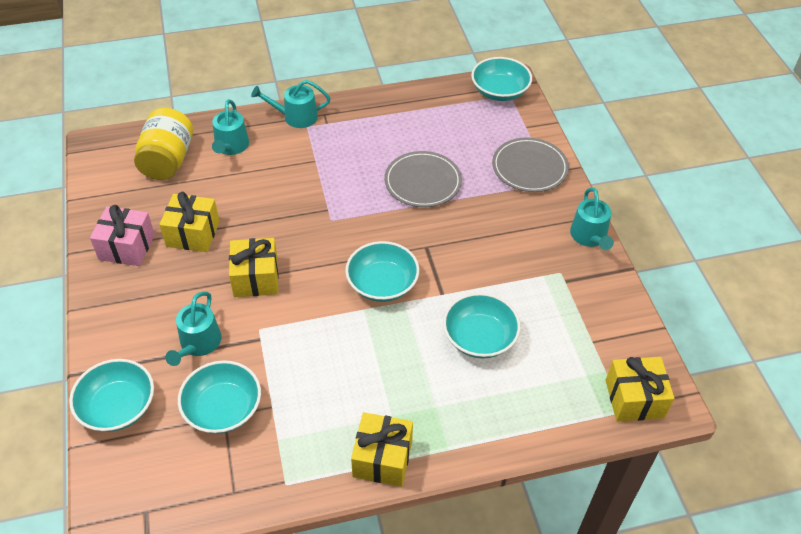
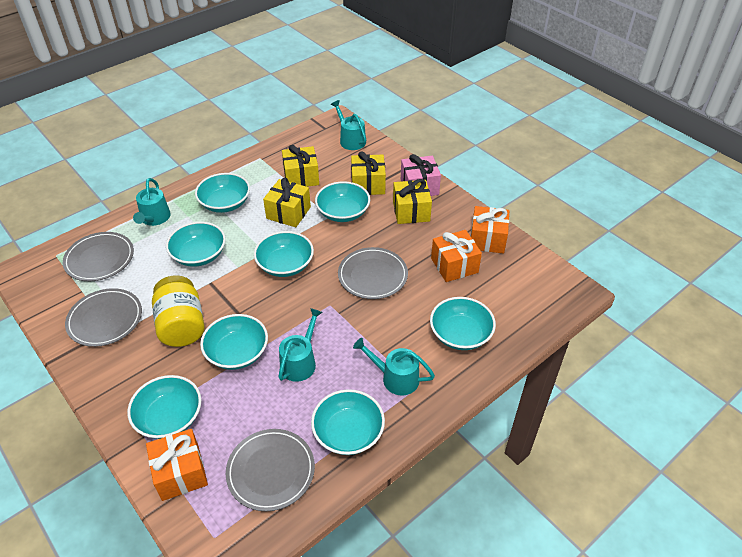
grey plate: 2 -> 4
orange gift: 0 -> 3
turquoise bowl: 5 -> 8

